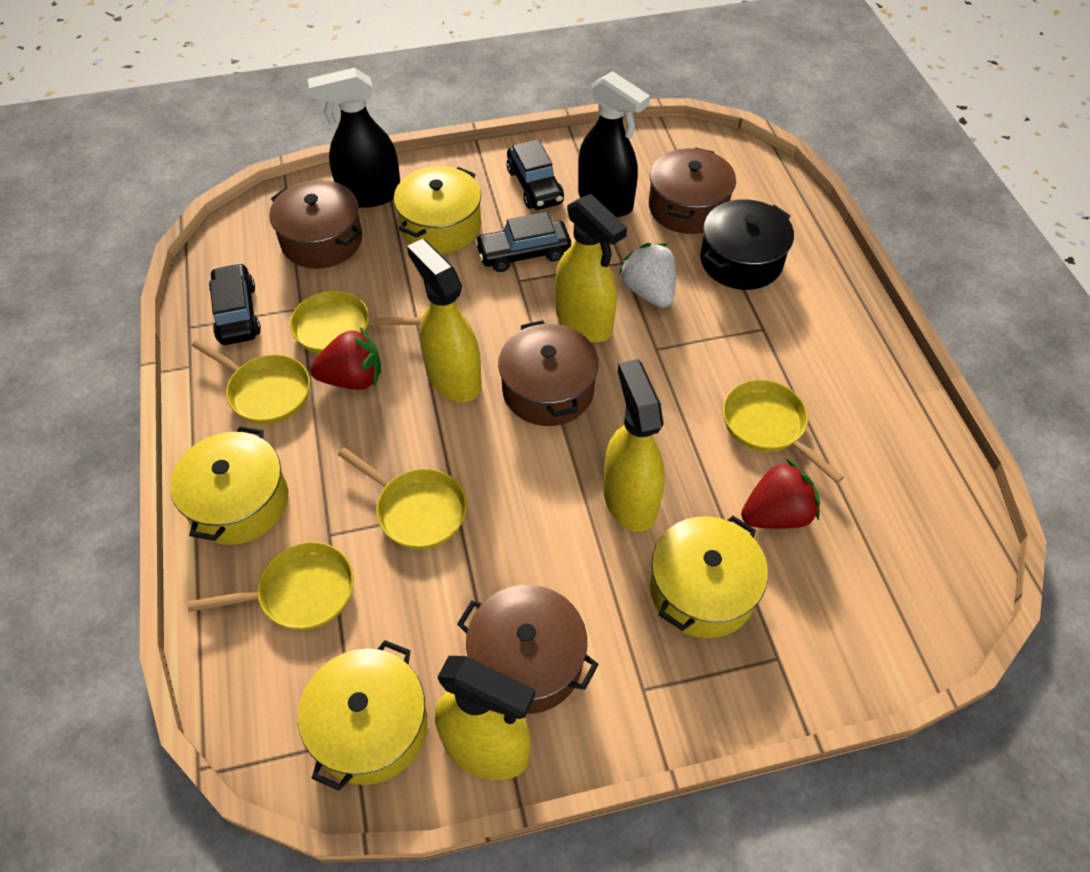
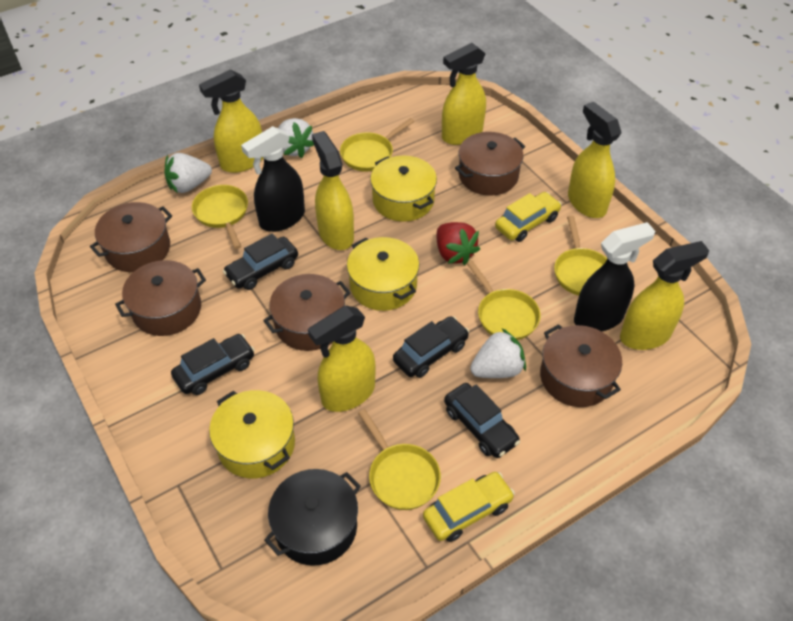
black car: 3 -> 4
brown pot: 4 -> 5
red strawberry: 2 -> 1
white strawberry: 1 -> 3
yellow car: 0 -> 2
yellow pot: 4 -> 3
yellow spray bottle: 4 -> 6

